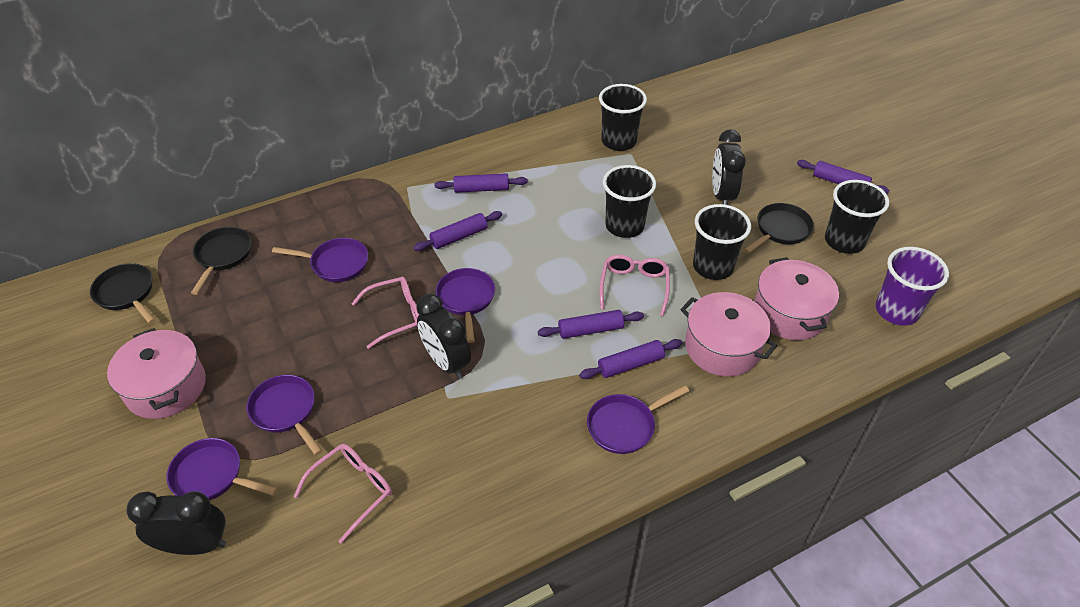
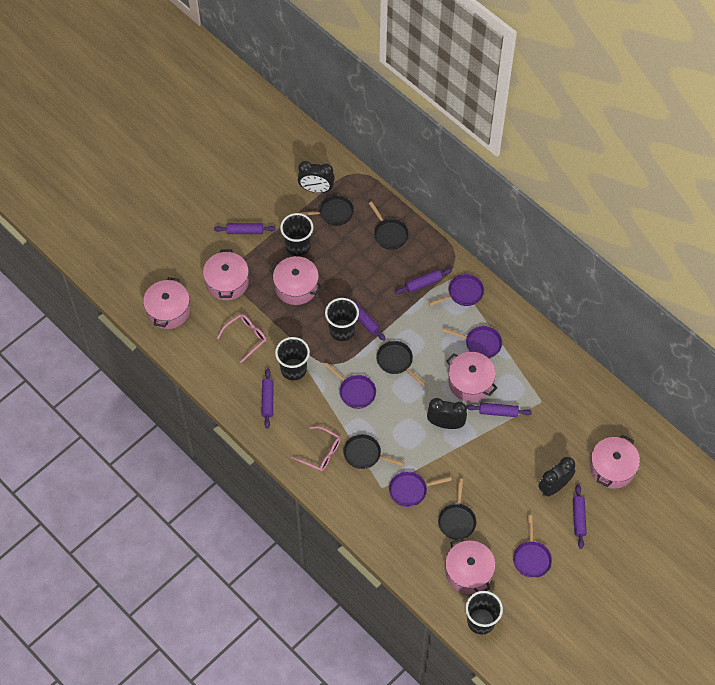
black pan: 3 -> 5
pink glasses: 3 -> 2
pink pot: 3 -> 6
purple cup: 1 -> 0
purple rolling pin: 5 -> 6

